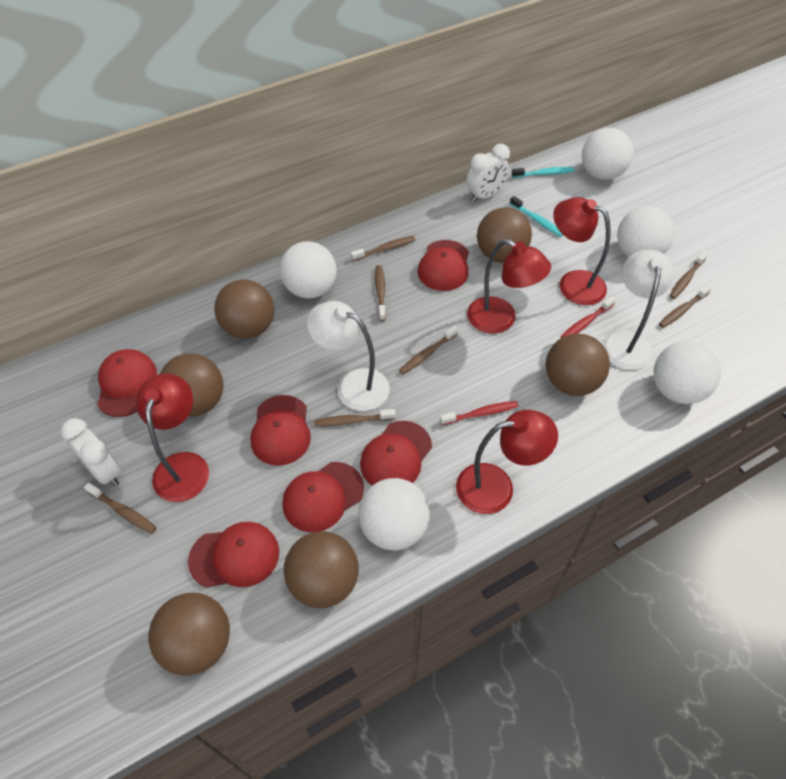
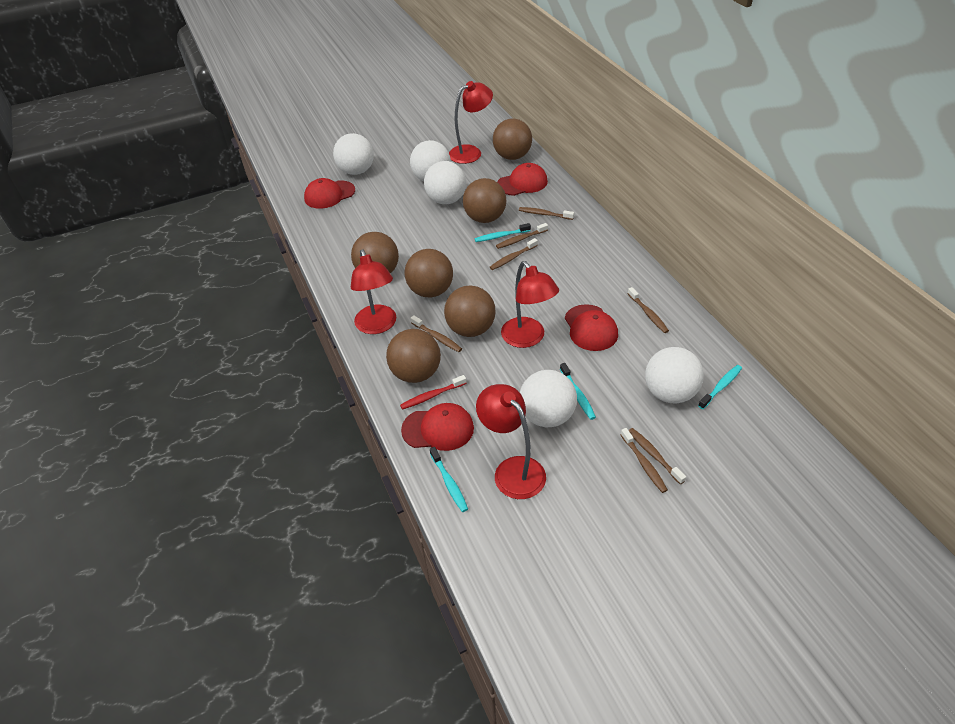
red cap: 6 -> 4
red toothbrush: 2 -> 1
turquoise toothbrush: 2 -> 4
white clock: 2 -> 0
white lamp: 2 -> 0

